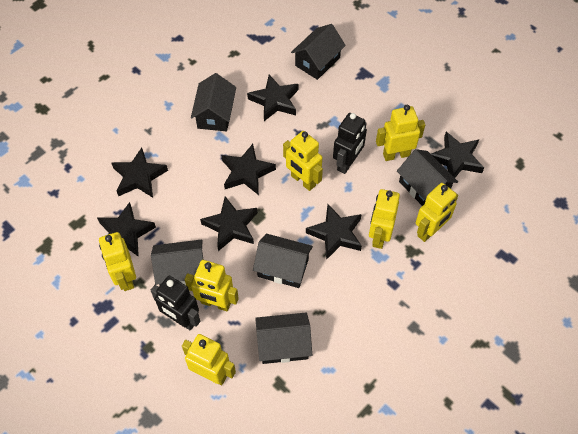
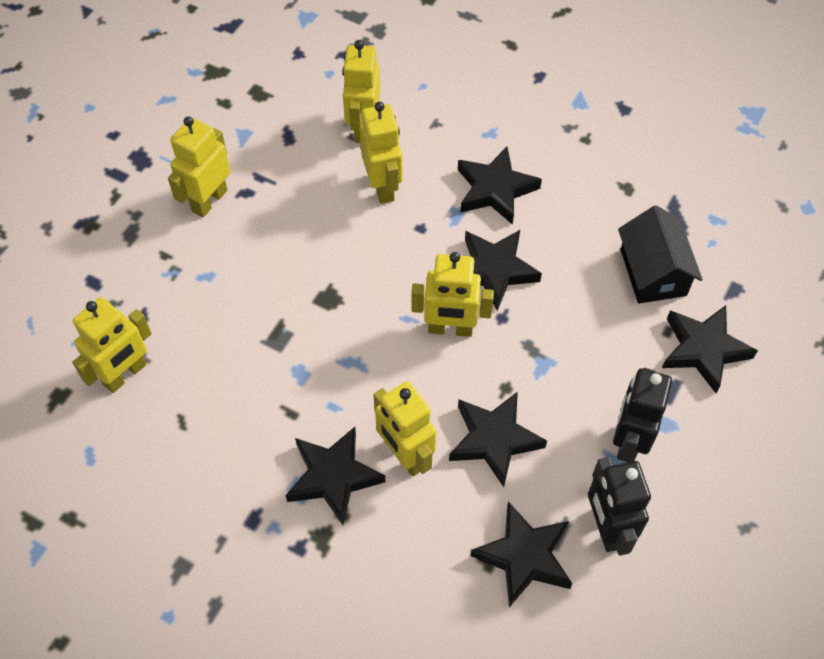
black house: 6 -> 1
black star: 7 -> 6
yellow robot: 7 -> 6

